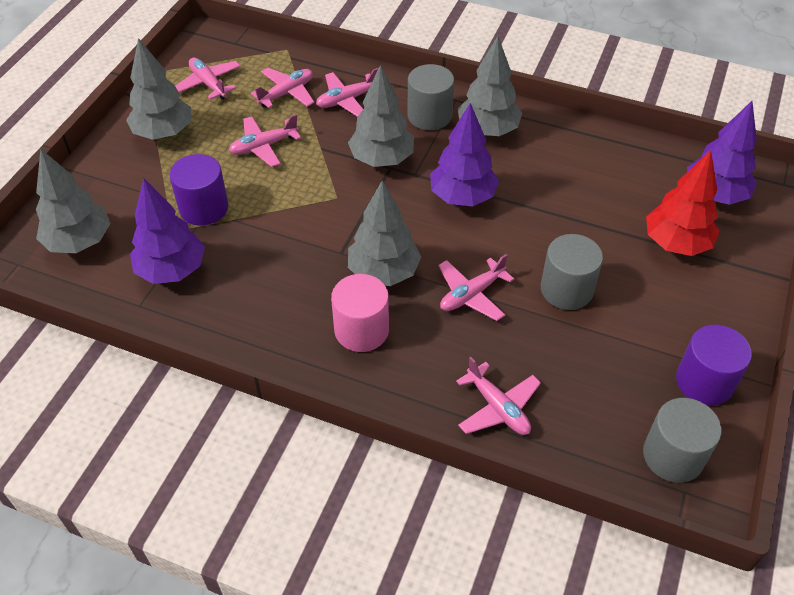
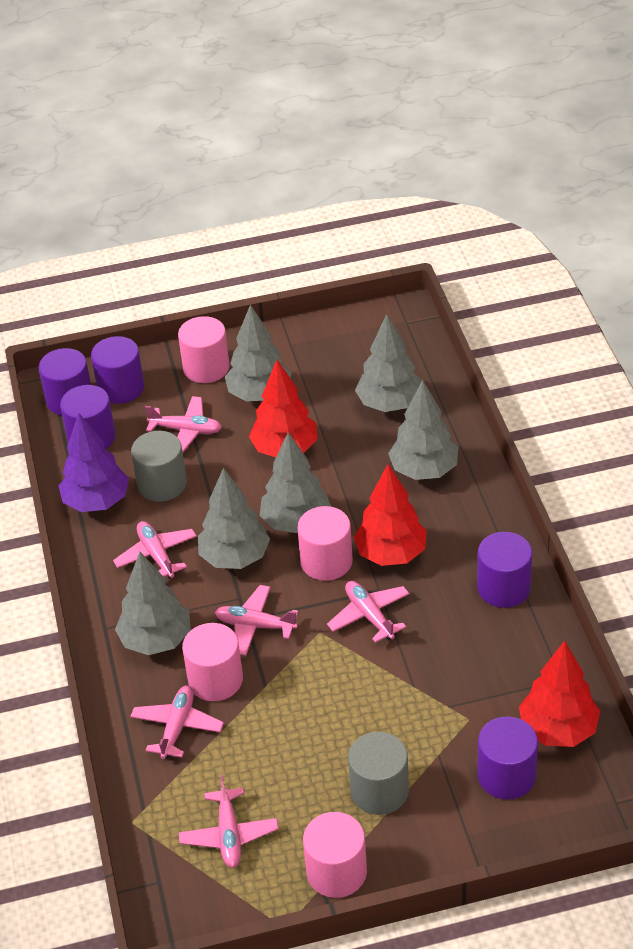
grey cylinder: 3 -> 2
grey tree: 5 -> 6
pink cylinder: 1 -> 4
purple cylinder: 2 -> 5
purple tree: 3 -> 1
red tree: 1 -> 3

